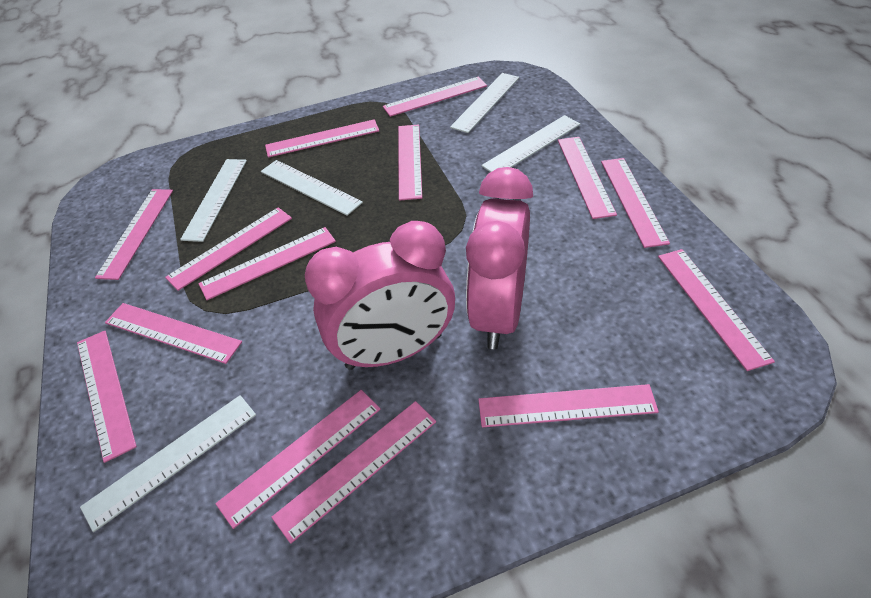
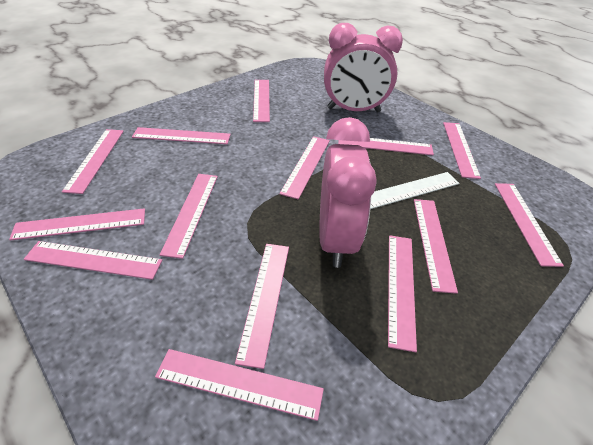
white ruler: 5 -> 1

